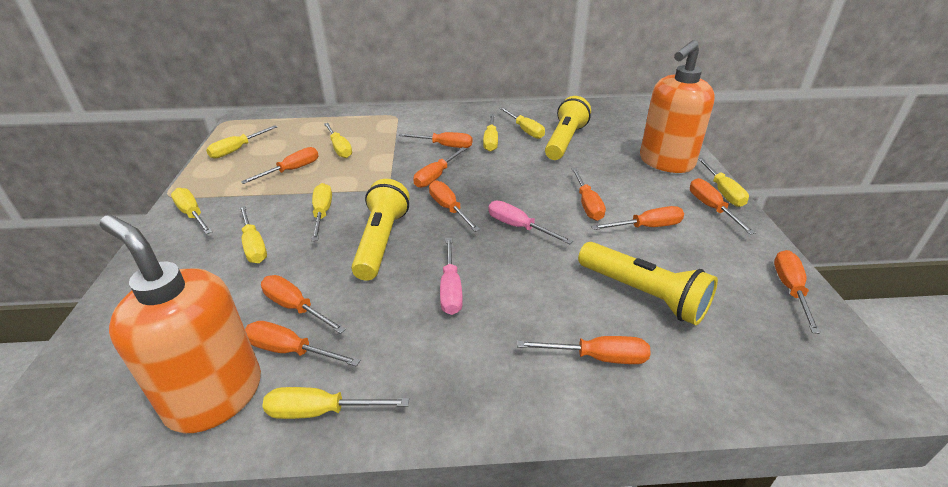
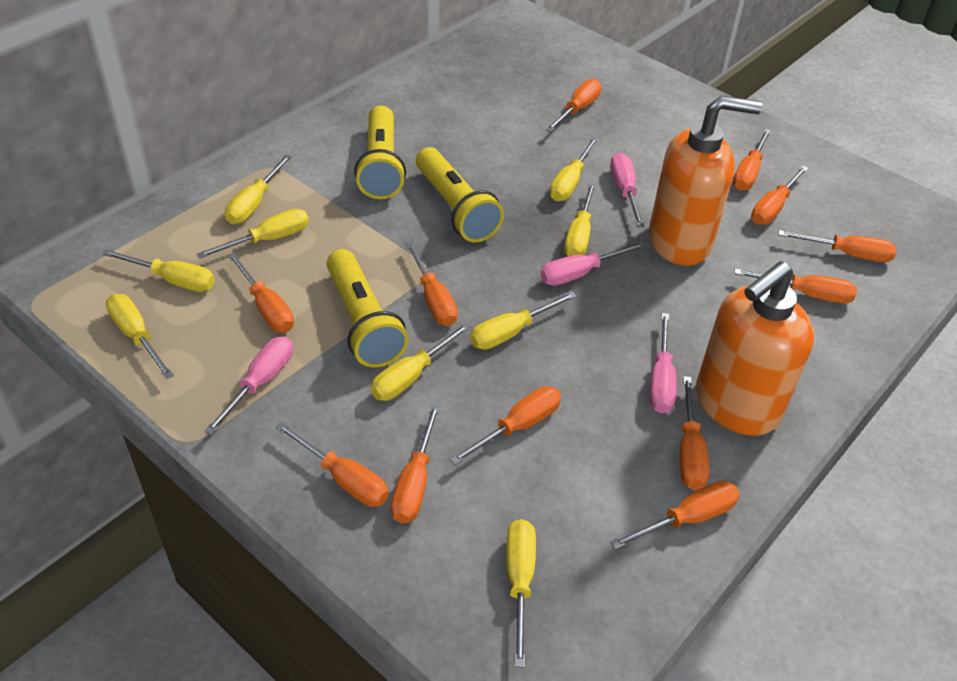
orange screwdriver: 11 -> 12
pink screwdriver: 2 -> 4

